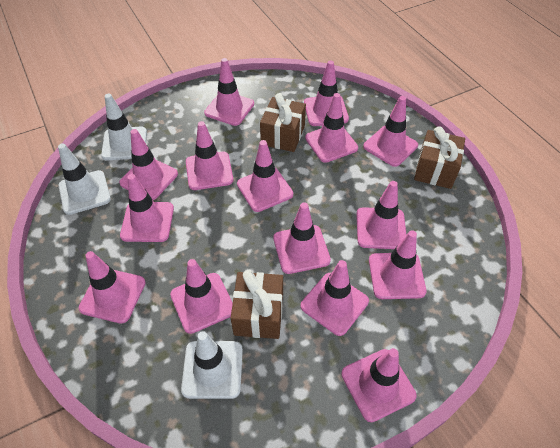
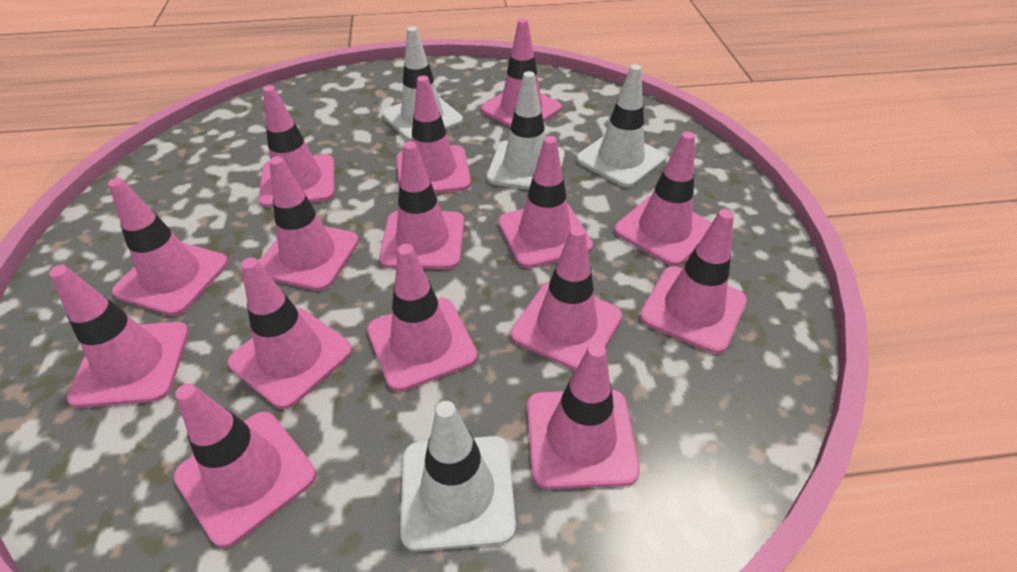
brown gift: 3 -> 0
white traffic cone: 3 -> 4

